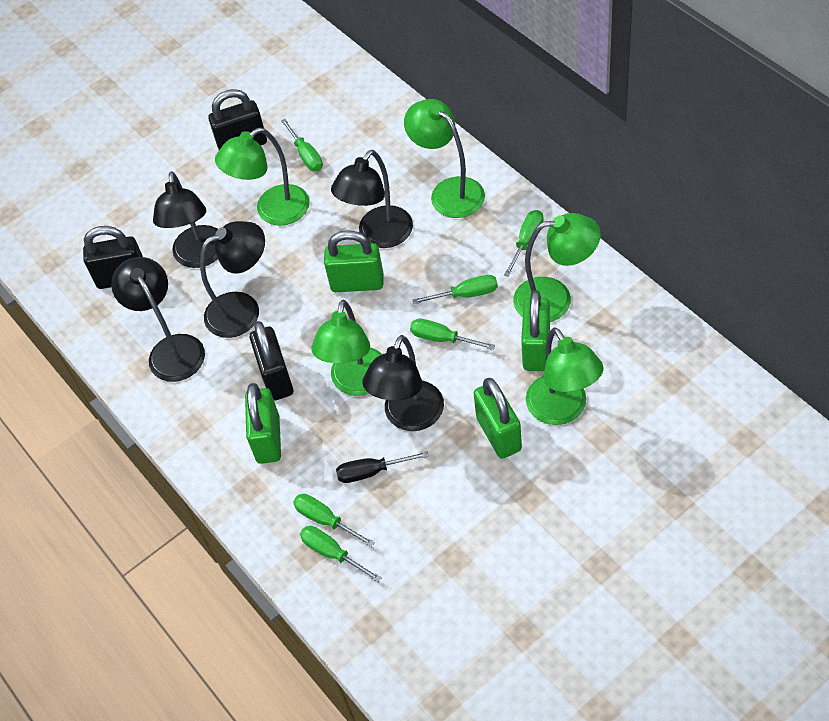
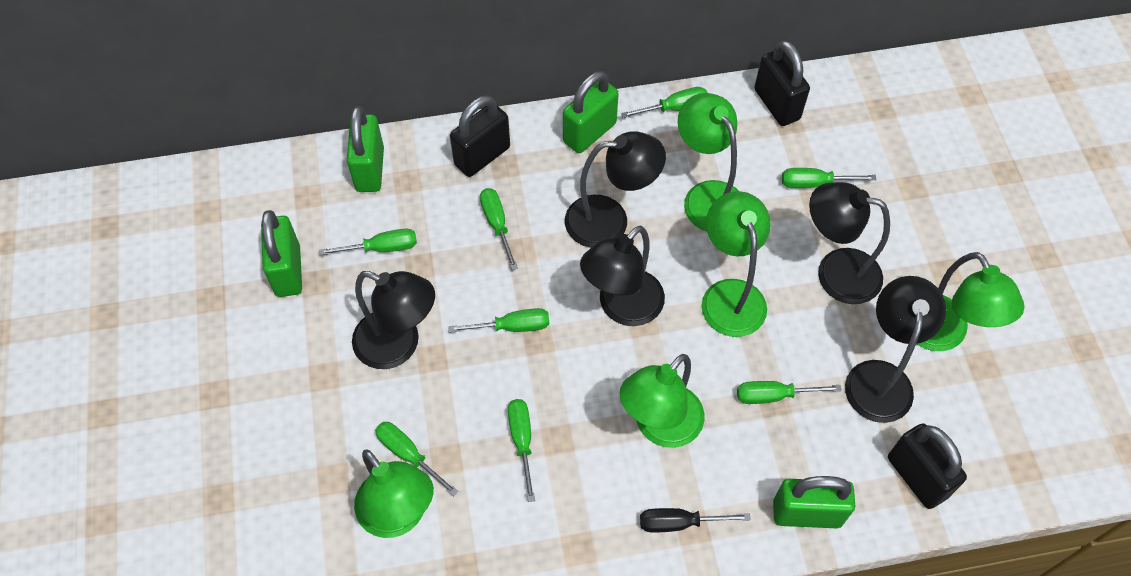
green screwdriver: 6 -> 8

